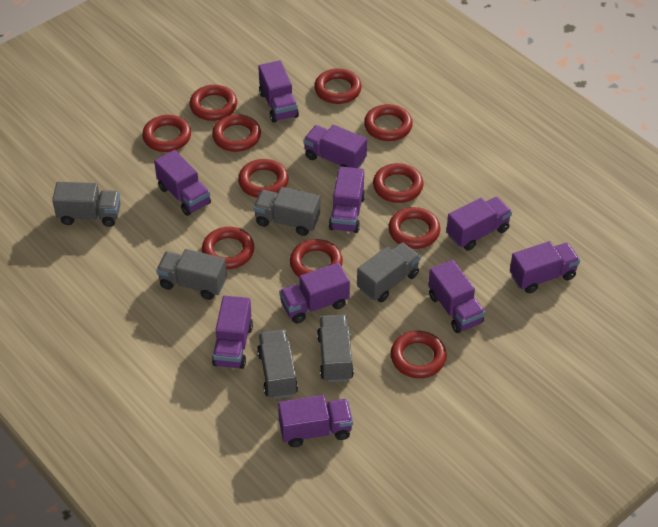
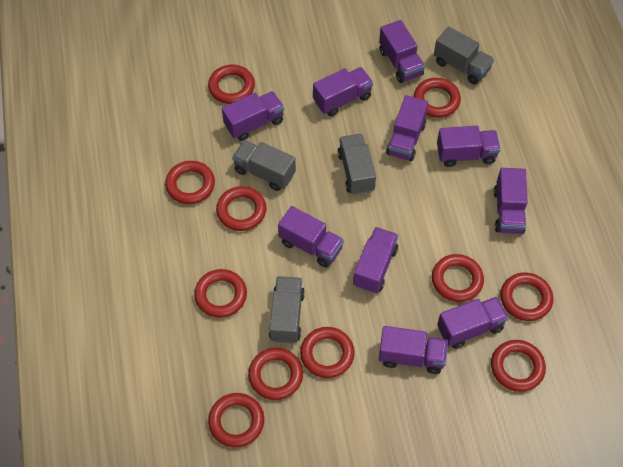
grey truck: 6 -> 4

